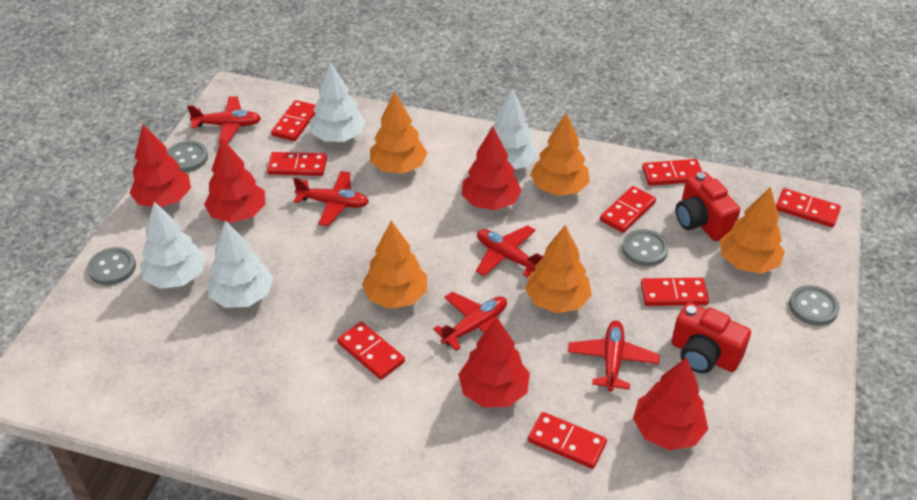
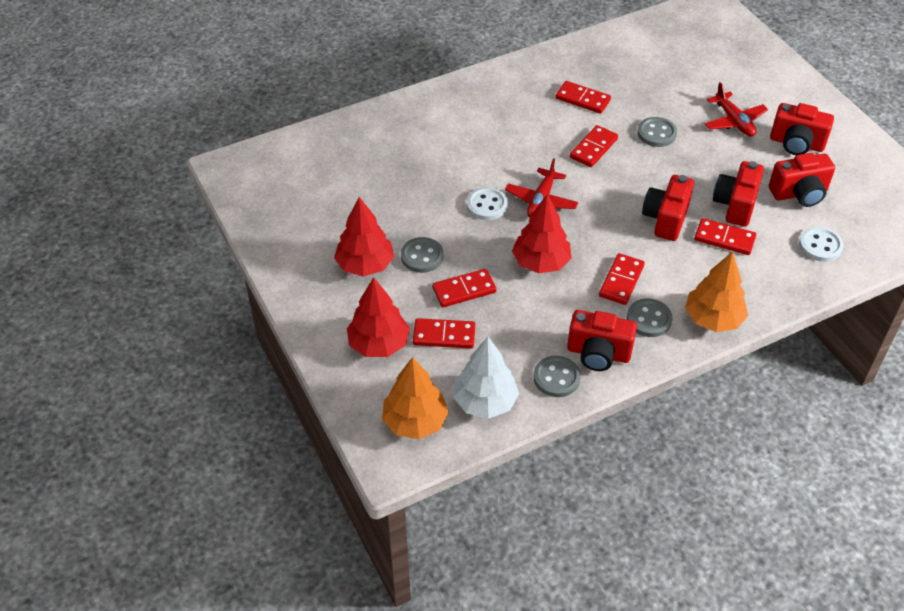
orange tree: 5 -> 2
red camera: 2 -> 5
red domino: 8 -> 6
red plane: 5 -> 2
red tree: 5 -> 3
white button: 0 -> 2
white tree: 4 -> 1

